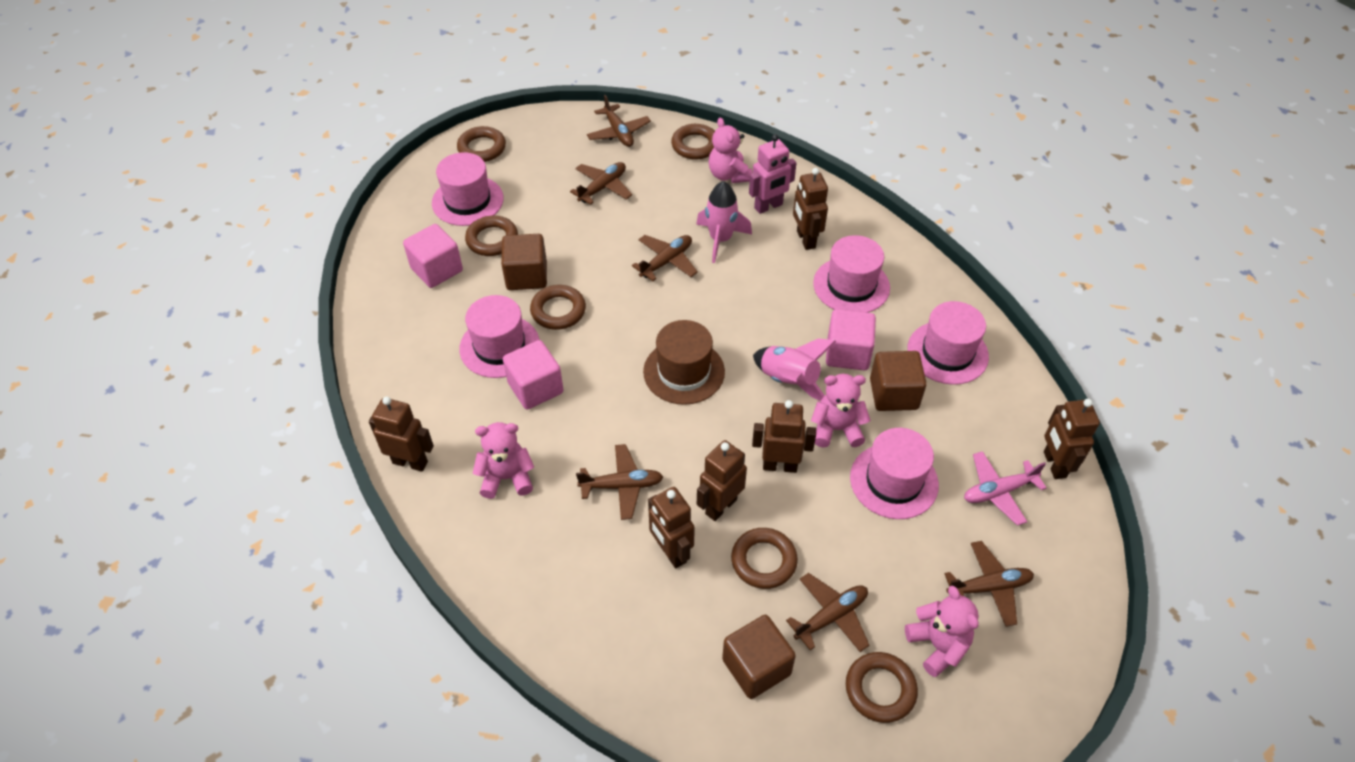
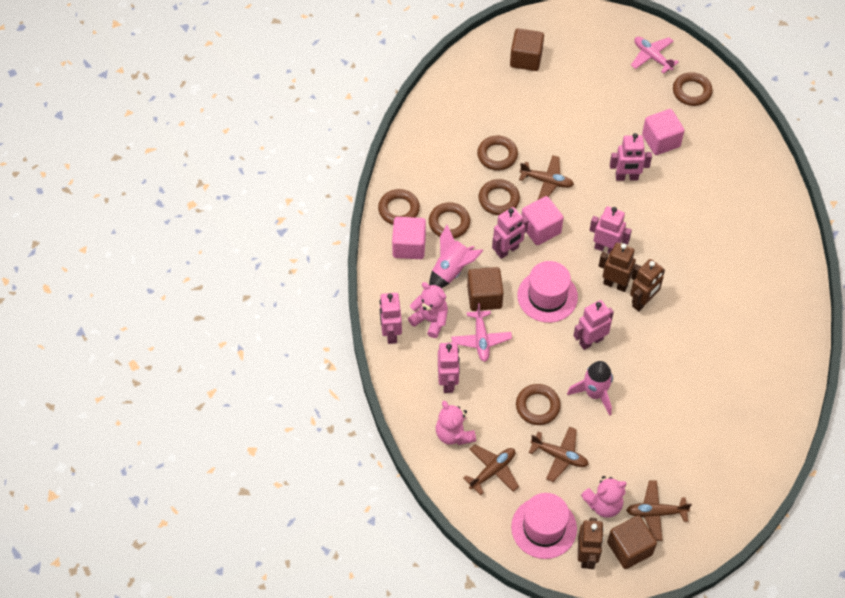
brown hat: 1 -> 0
brown plane: 6 -> 4
brown robot: 6 -> 3
pink hat: 5 -> 2
pink plane: 1 -> 2
pink robot: 1 -> 6
pink teddy bear: 4 -> 3

